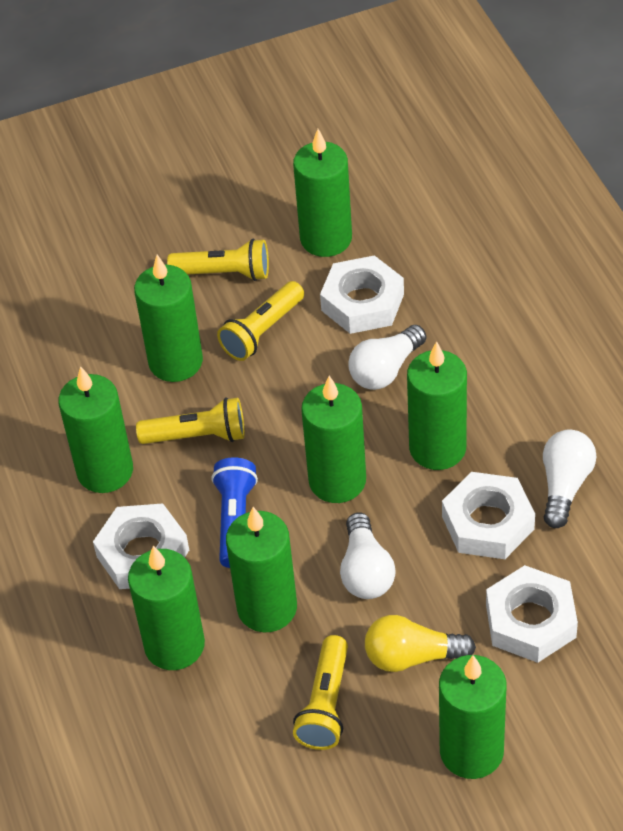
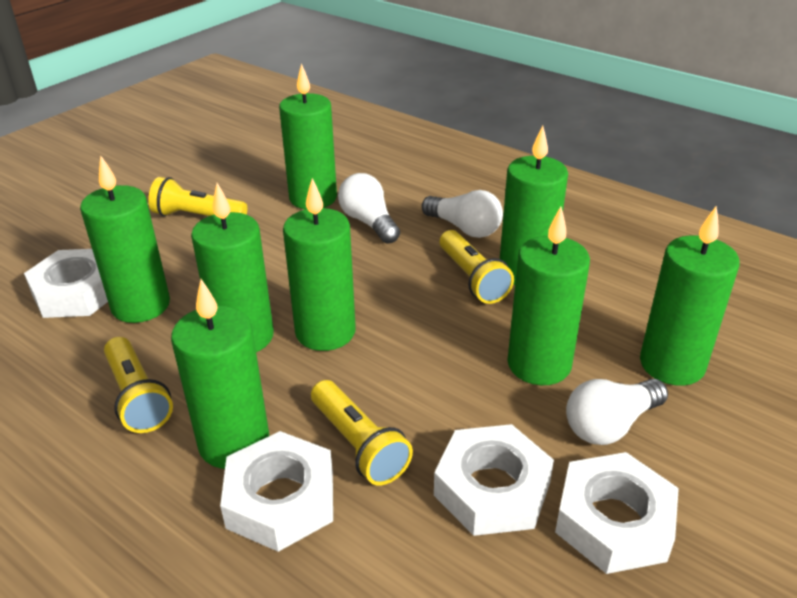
blue flashlight: 1 -> 0
yellow light bulb: 1 -> 0

